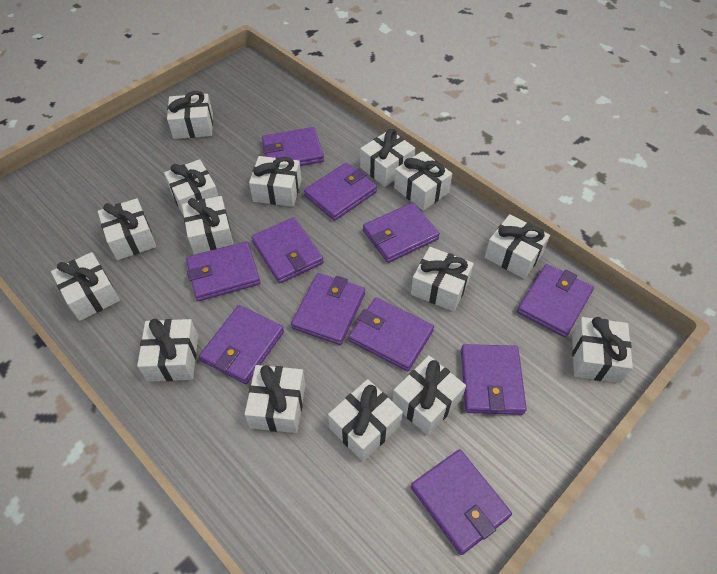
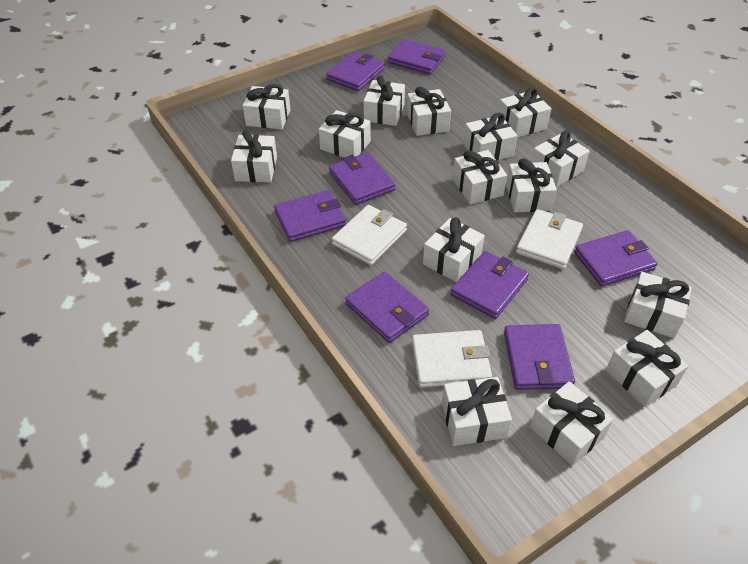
purple wallet: 11 -> 8
white wallet: 0 -> 3

